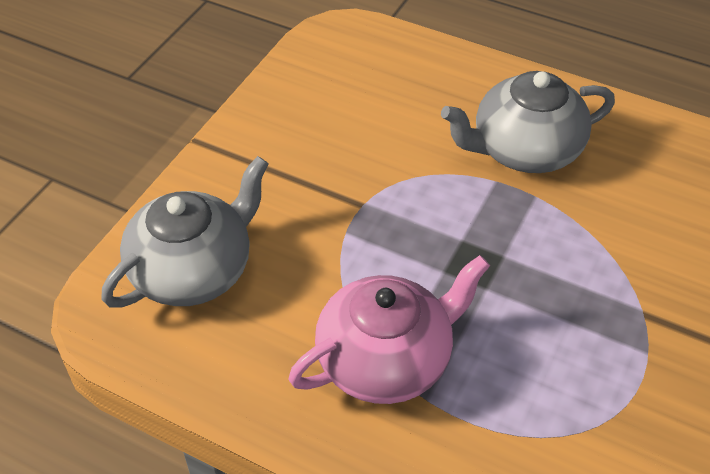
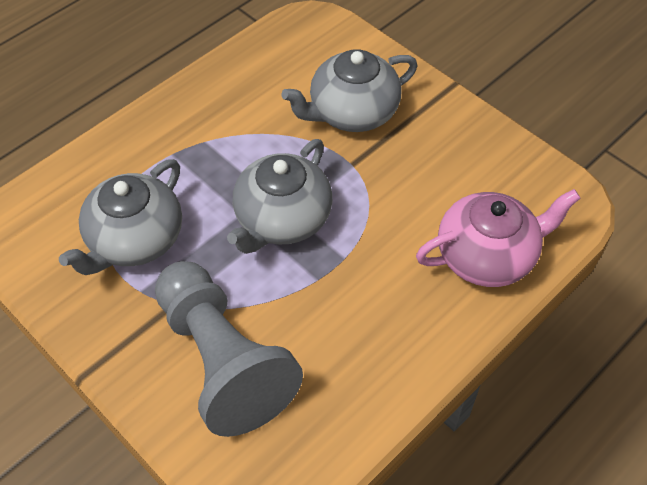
grey pawn: 0 -> 1
grey teapot: 2 -> 3

